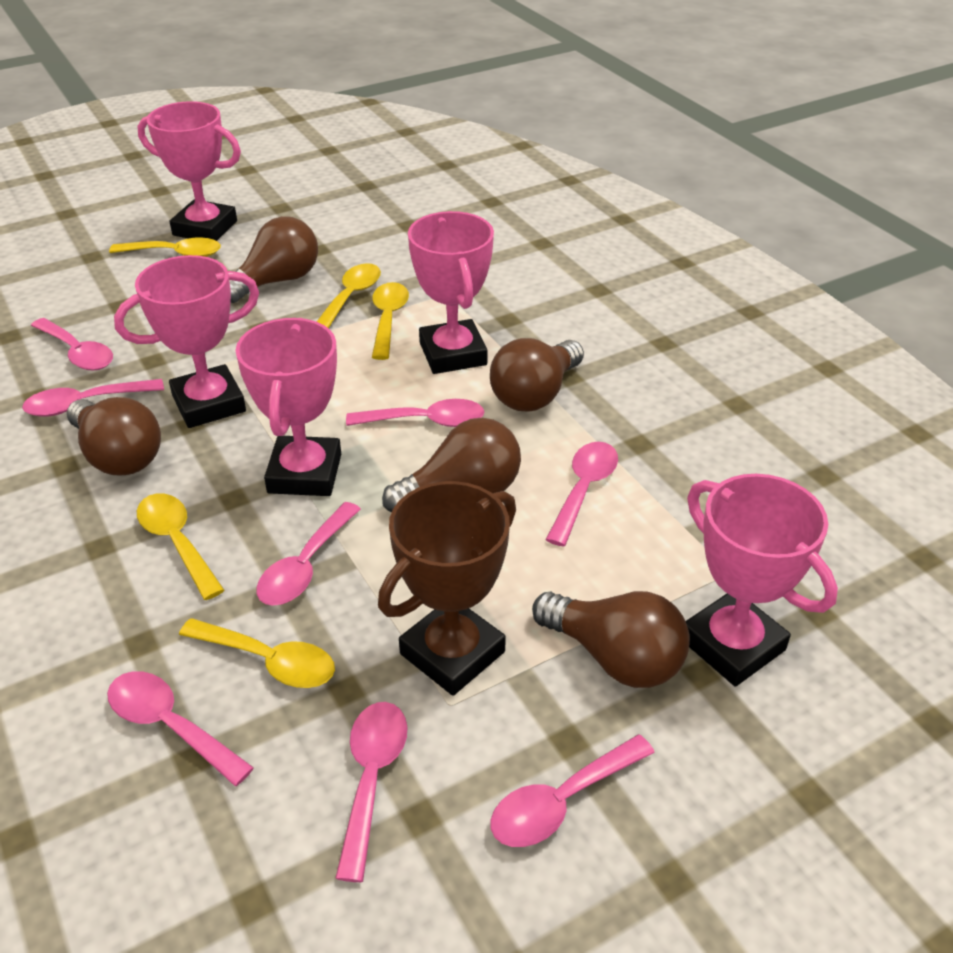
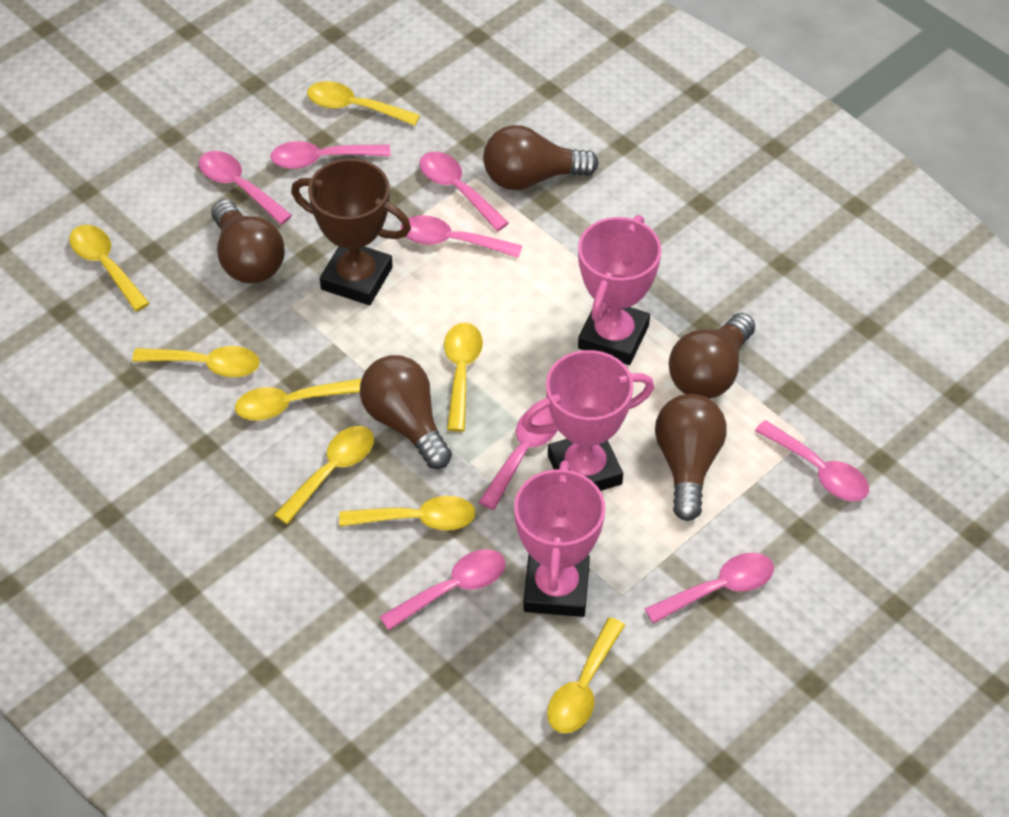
pink trophy: 5 -> 3
yellow spoon: 5 -> 8

